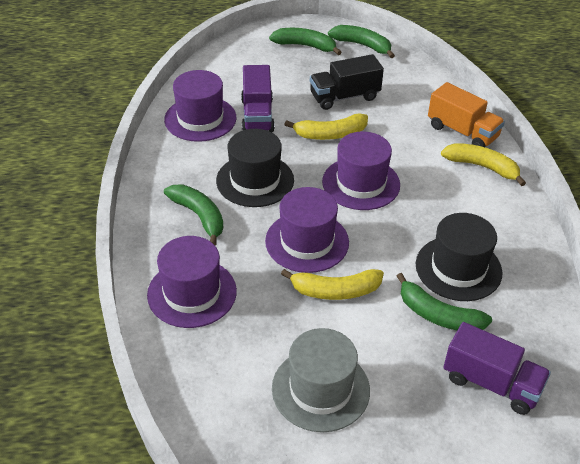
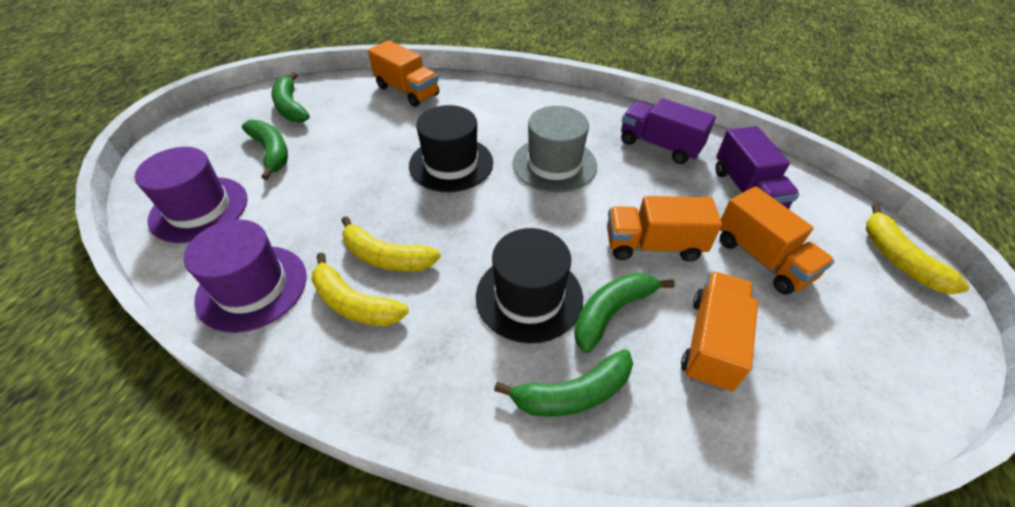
black truck: 1 -> 0
orange truck: 1 -> 4
purple hat: 4 -> 2

